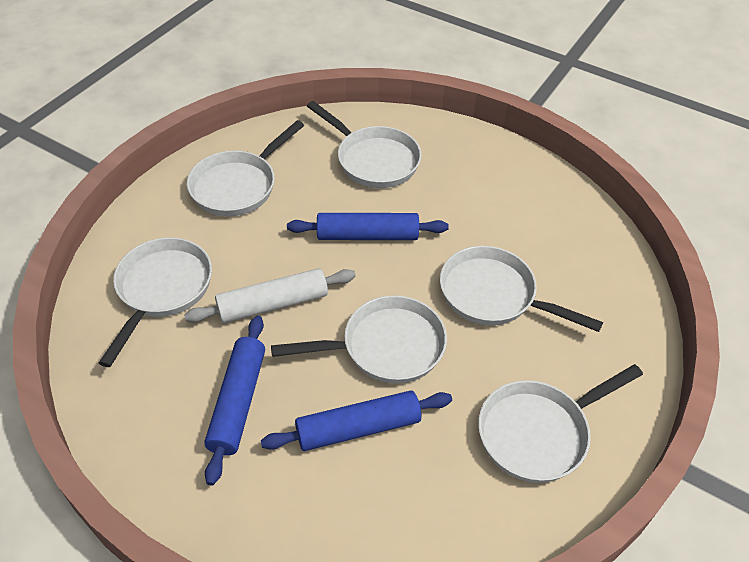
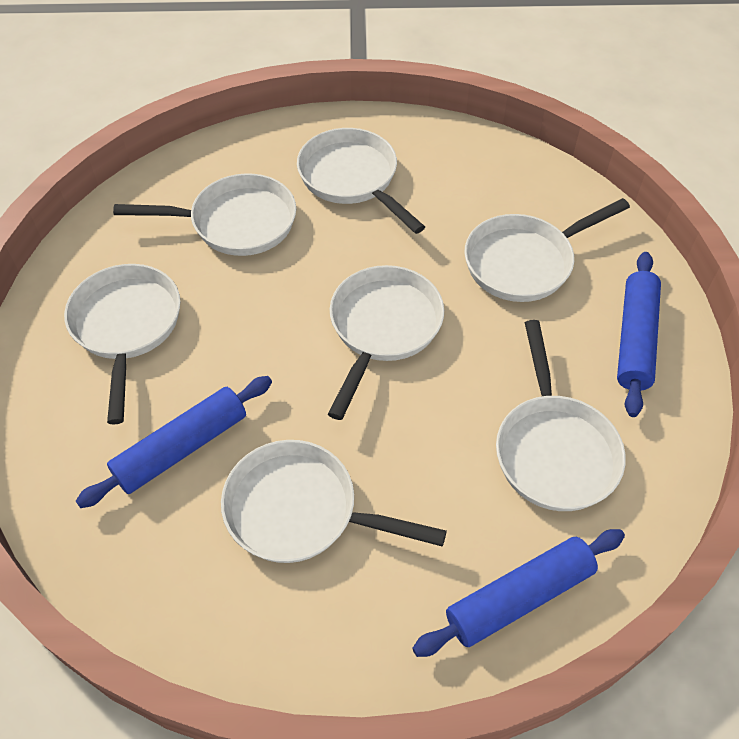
white pan: 6 -> 7
white rolling pin: 1 -> 0

